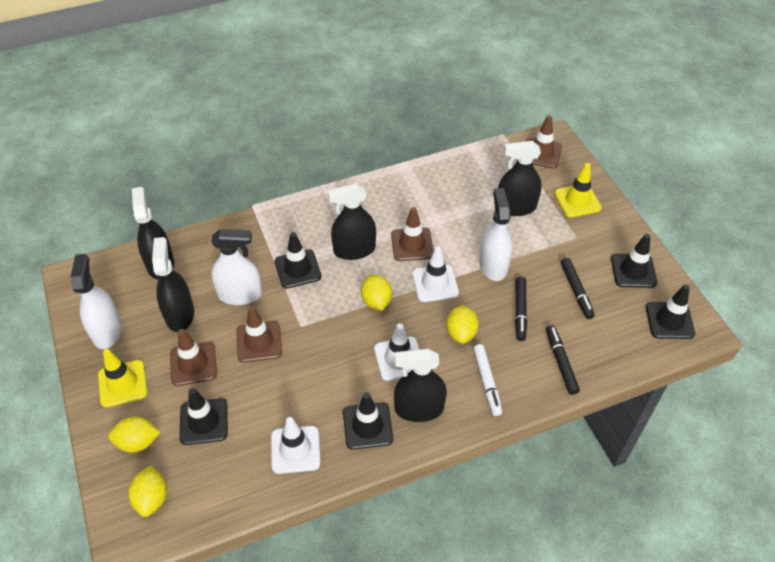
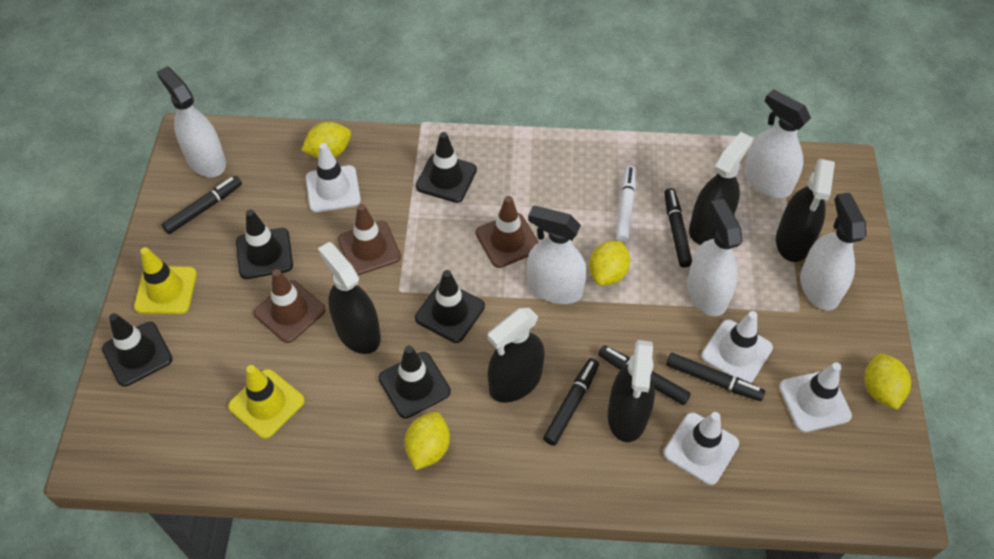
black marker: 3 -> 5
brown traffic cone: 4 -> 3
white spray bottle: 3 -> 5
white traffic cone: 3 -> 4

